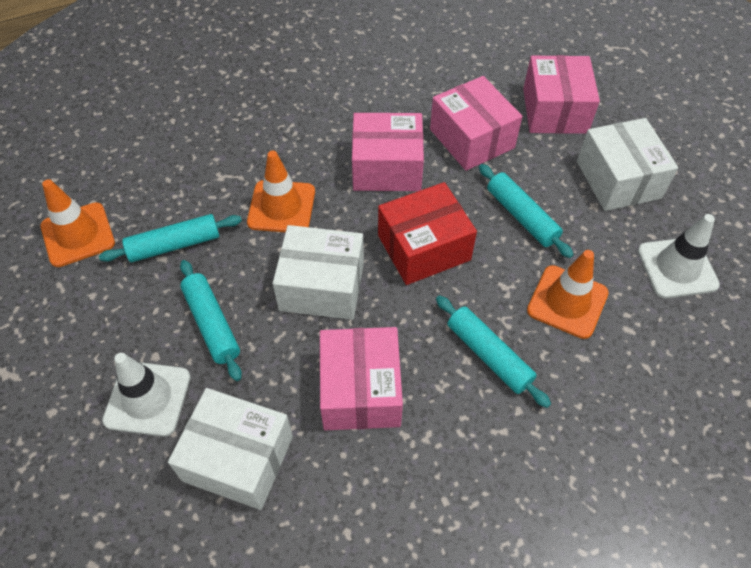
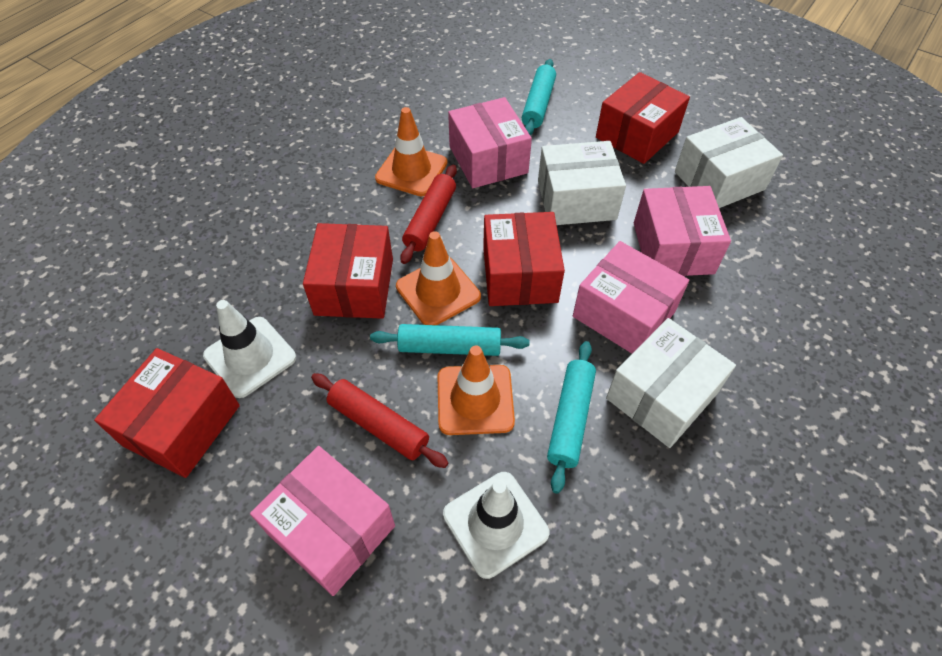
red box: 1 -> 4
red rolling pin: 0 -> 2
turquoise rolling pin: 4 -> 3

